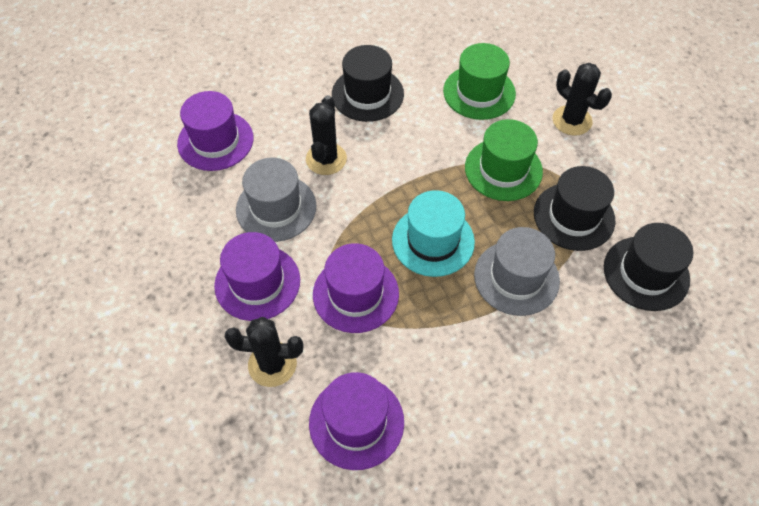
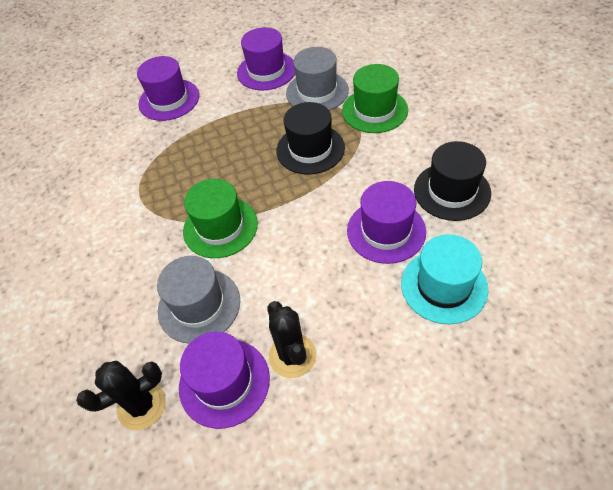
black cactus: 3 -> 2
black hat: 3 -> 2

